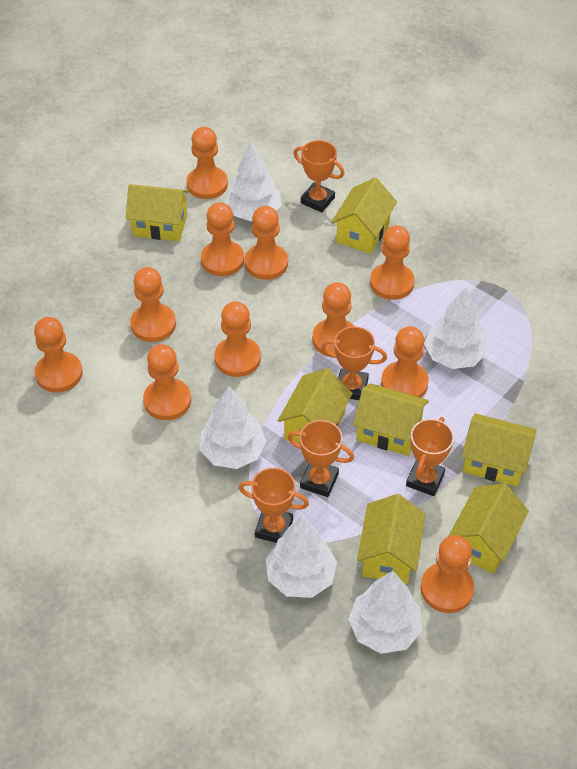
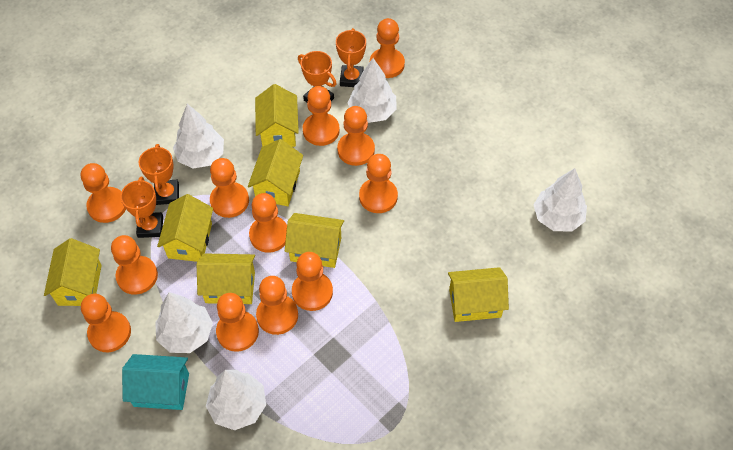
orange pawn: 11 -> 12
orange trophy: 5 -> 4
turquoise house: 0 -> 1

